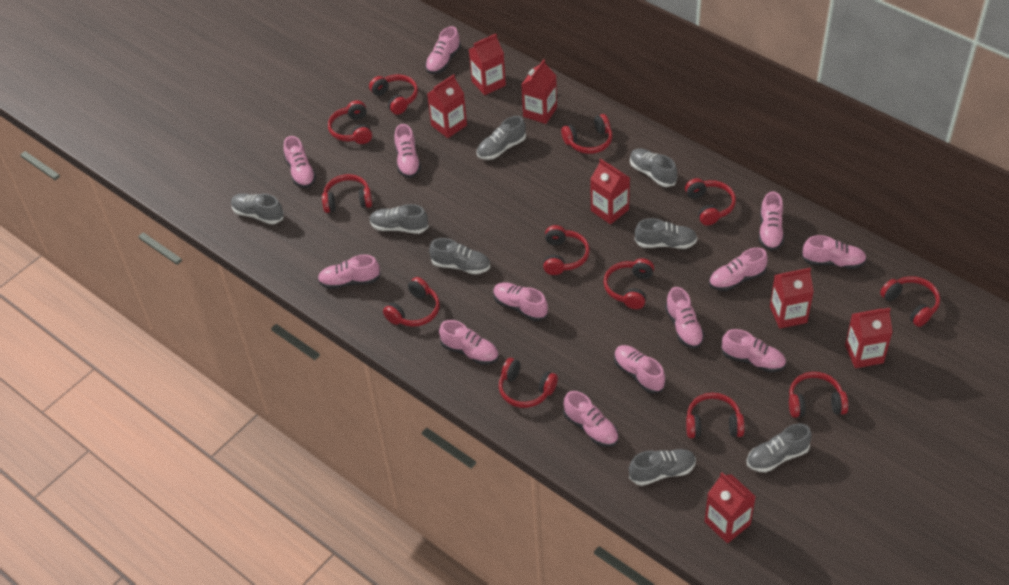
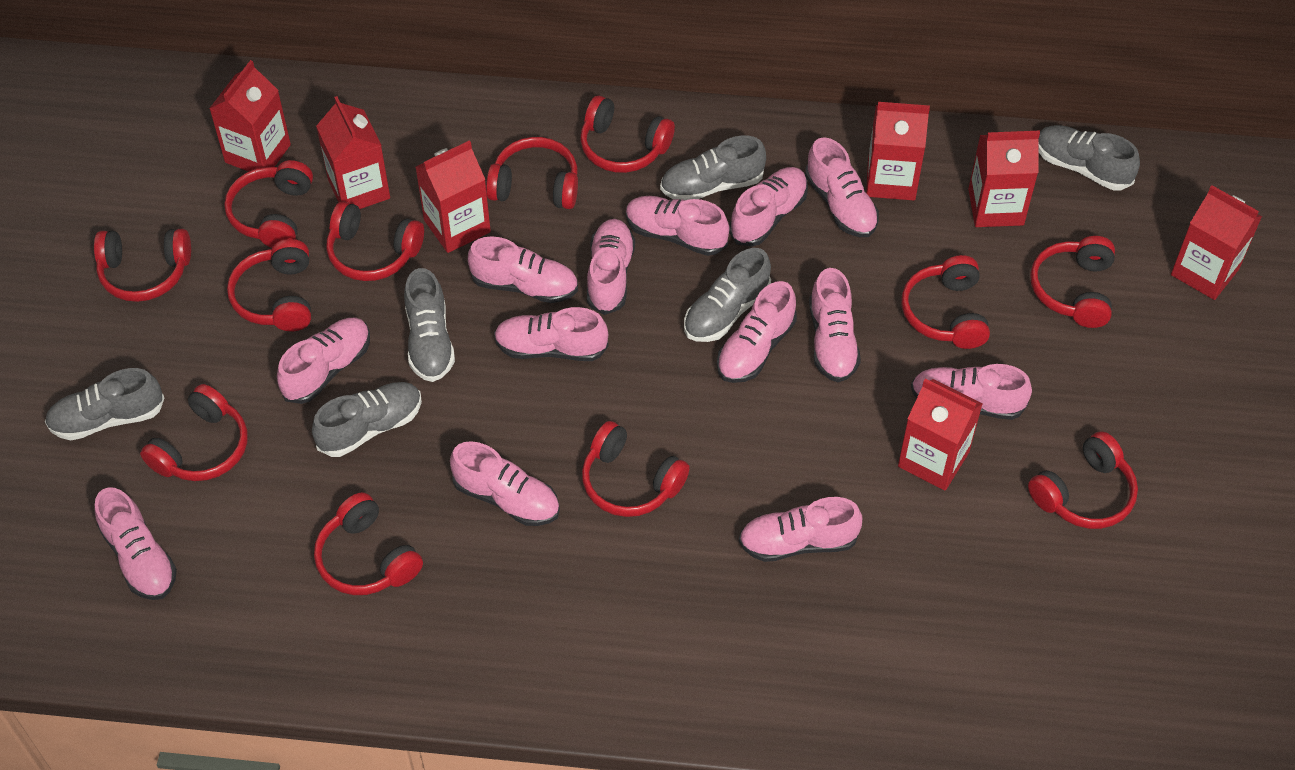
grey shoe: 8 -> 6

